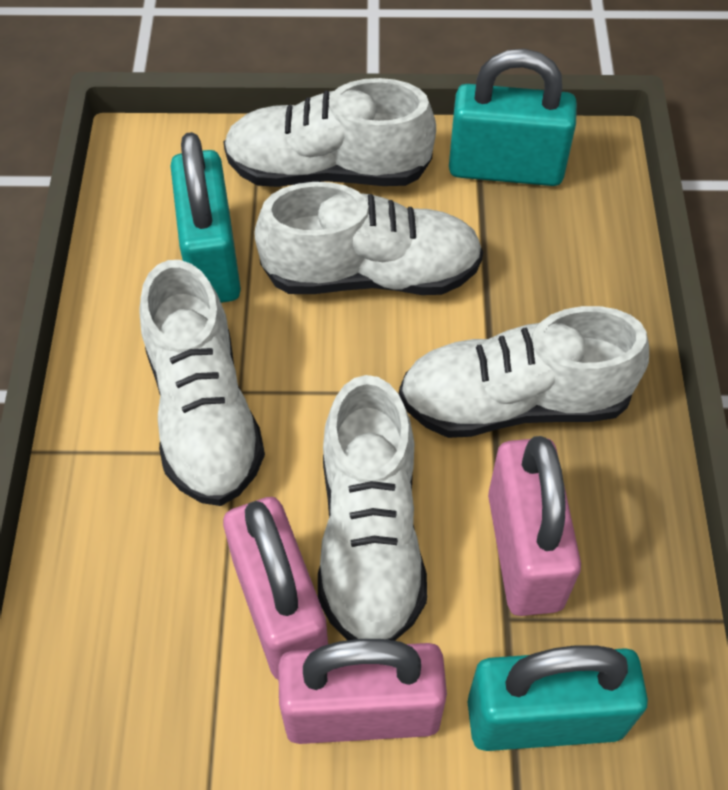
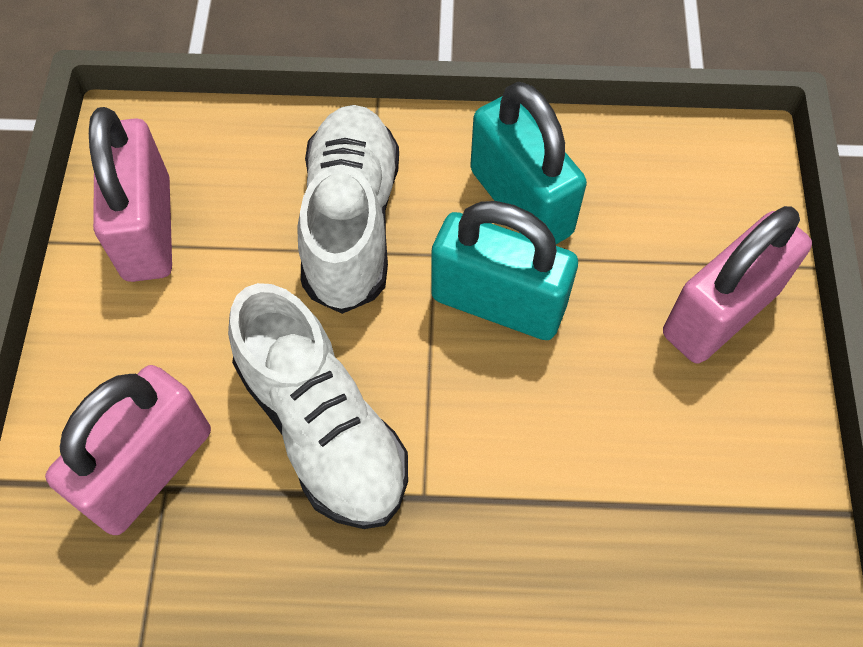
turquoise padlock: 3 -> 2
white shoe: 5 -> 2

